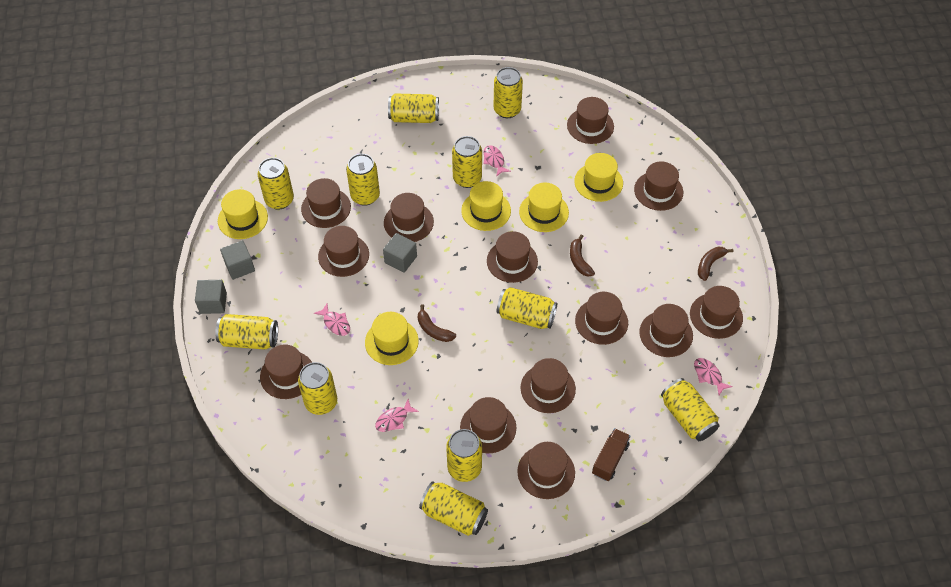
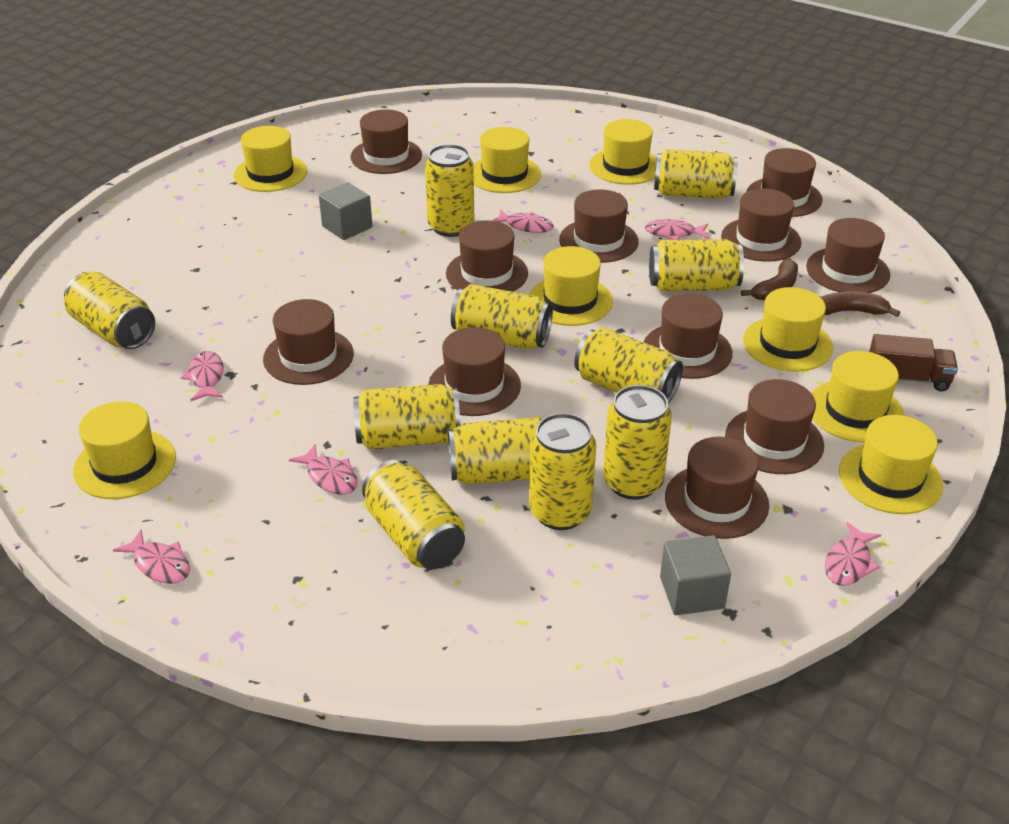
brown banana: 3 -> 2
brown hat: 13 -> 11
grey cube: 3 -> 2
pink fish: 4 -> 6
yellow hat: 5 -> 8

